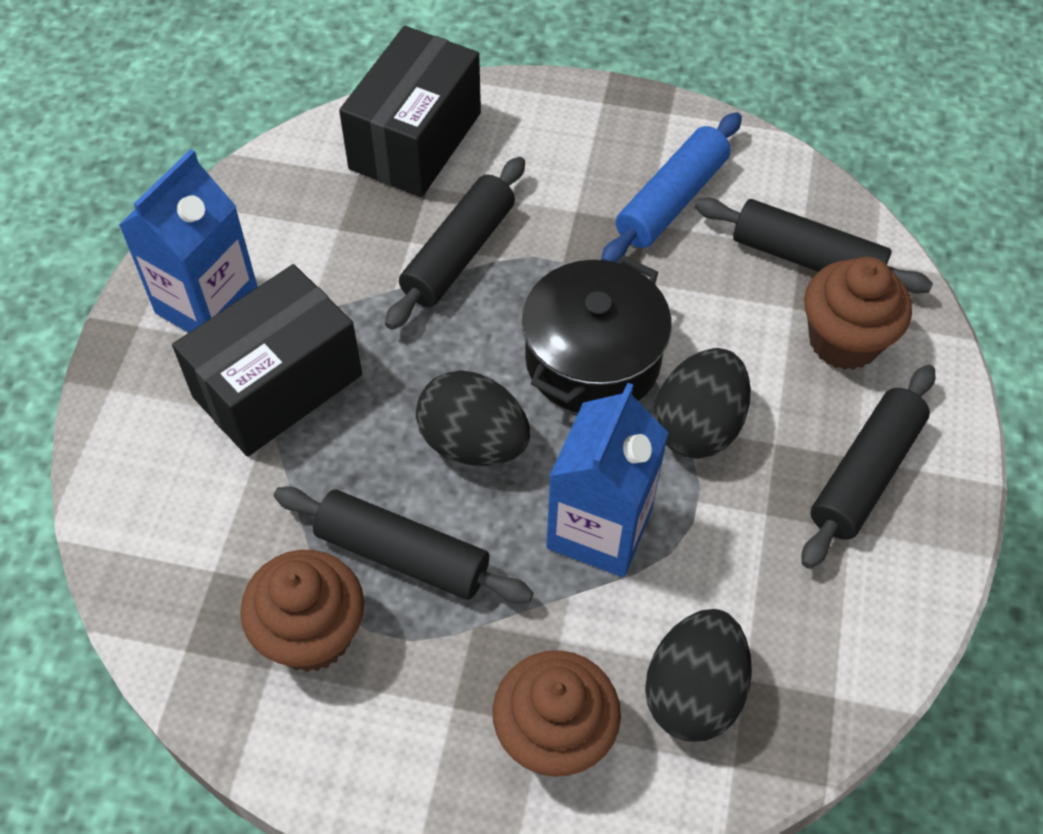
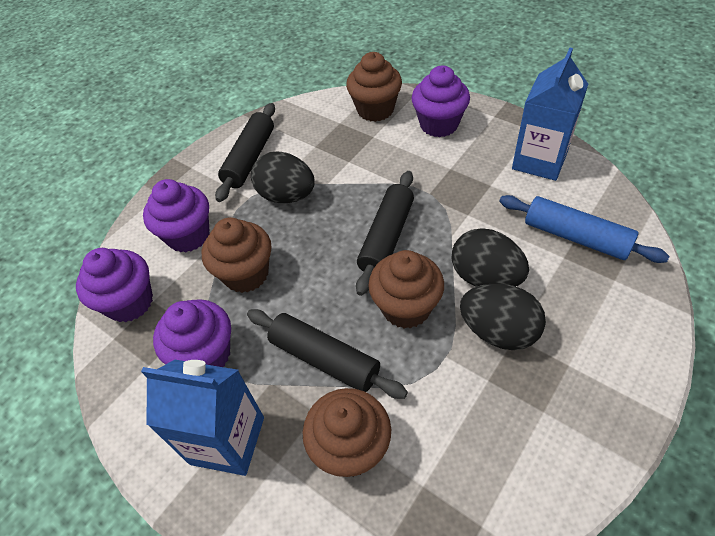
black box: 2 -> 0
black pot: 1 -> 0
black rolling pin: 4 -> 3
brown cupcake: 3 -> 4
purple cupcake: 0 -> 4

